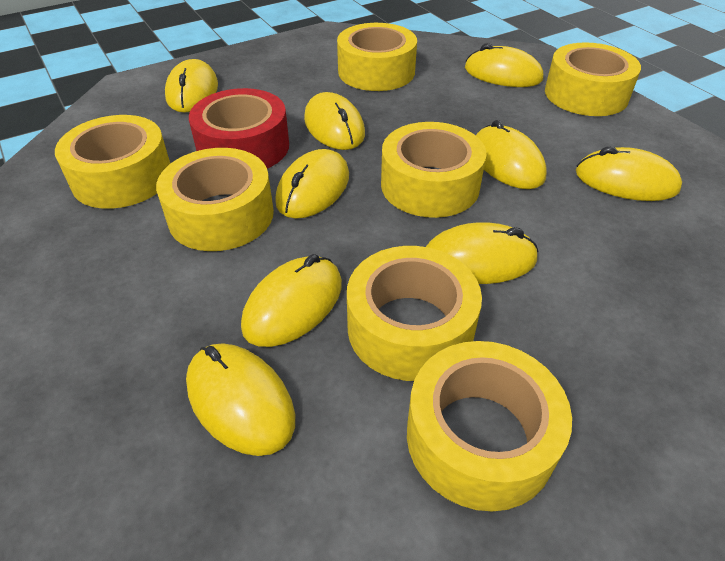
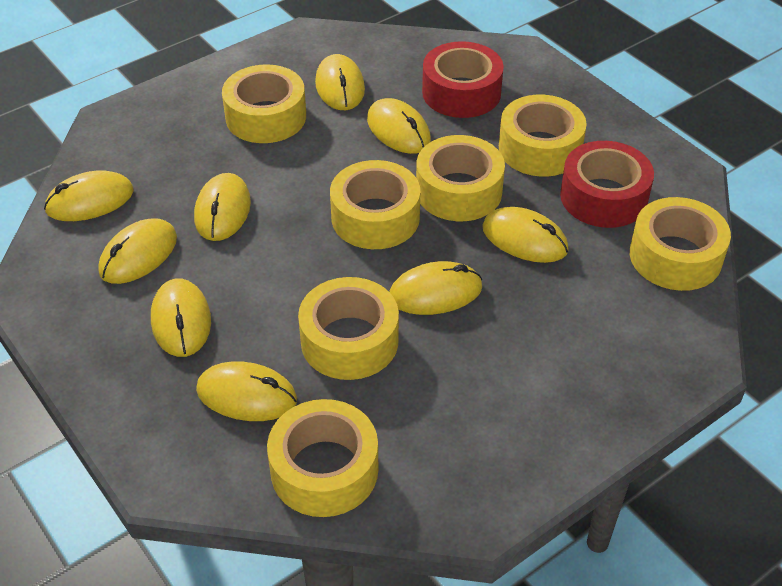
red tape: 1 -> 2

